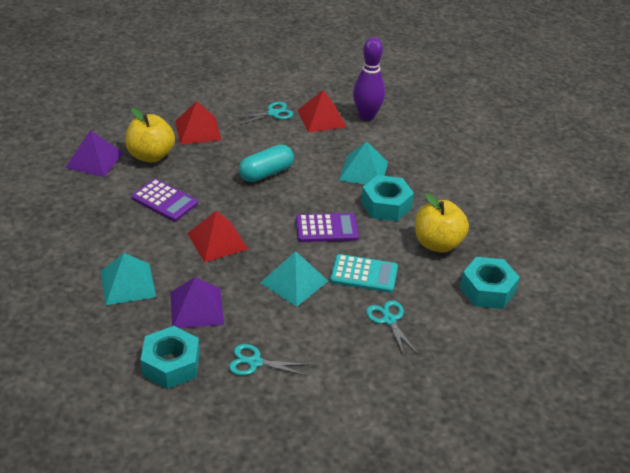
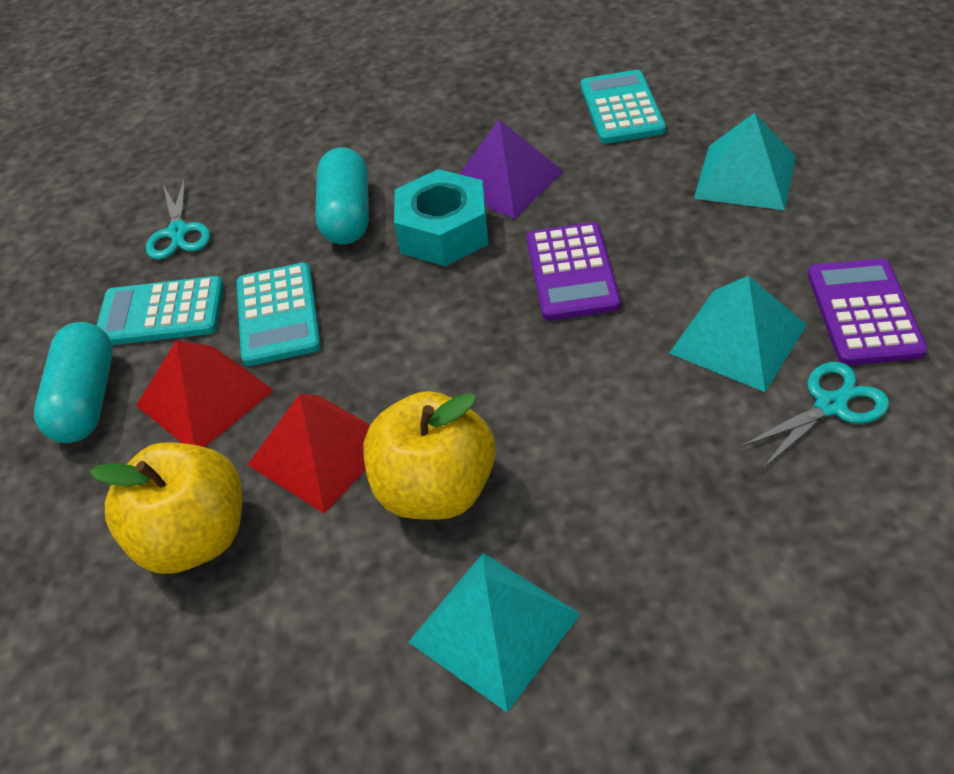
purple bowling pin: 1 -> 0
purple pyramid: 2 -> 1
red pyramid: 3 -> 2
turquoise calculator: 1 -> 3
turquoise capsule: 1 -> 2
turquoise nut: 3 -> 1
turquoise scissors: 3 -> 2

